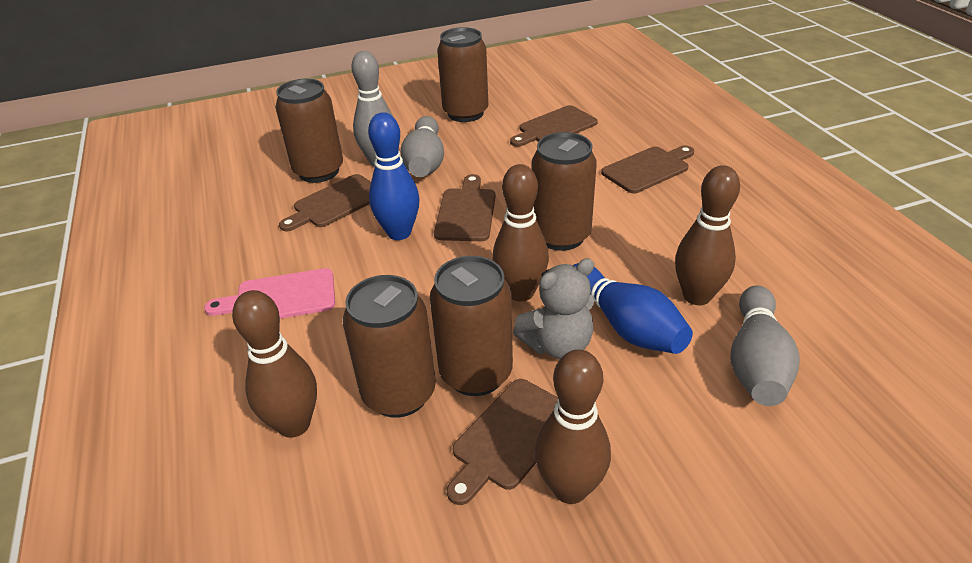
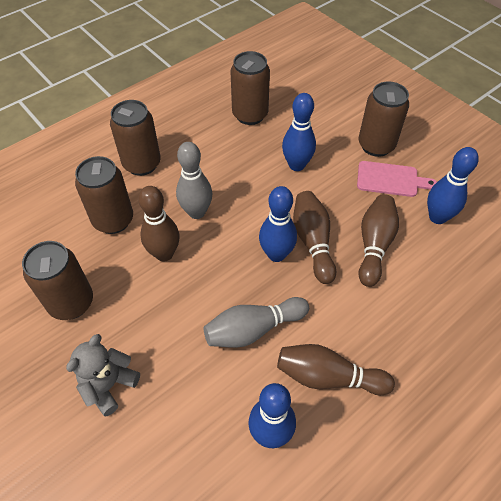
blue bowling pin: 2 -> 4
brown cutting board: 5 -> 0
grey bowling pin: 3 -> 2

